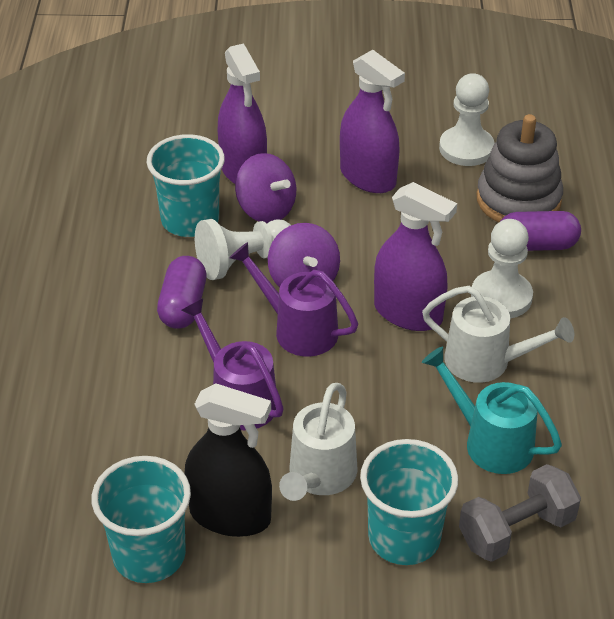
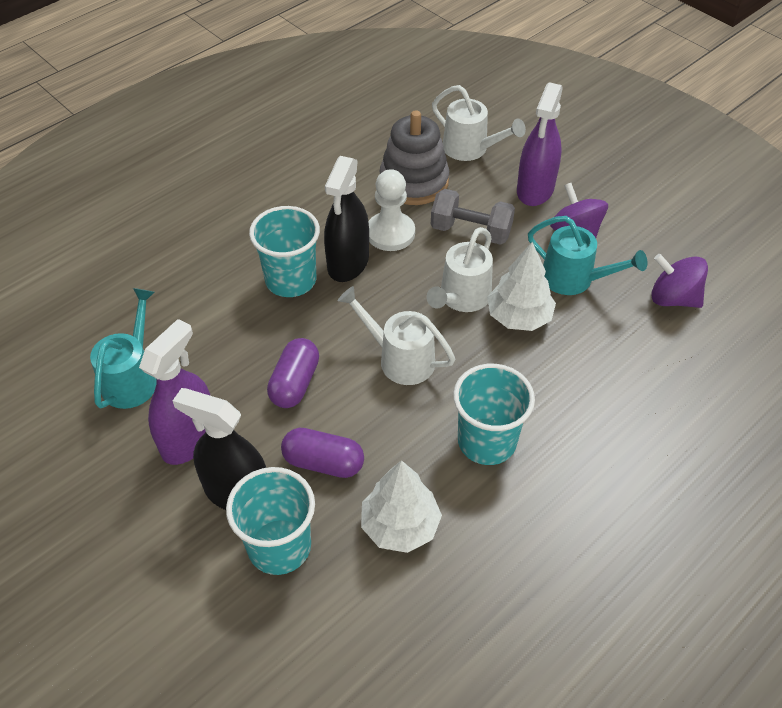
black spray bottle: 1 -> 2
purple spray bottle: 3 -> 2
purple watering can: 2 -> 0
turquoise watering can: 1 -> 2
white pawn: 3 -> 1
white tree: 0 -> 2
white watering can: 2 -> 3

